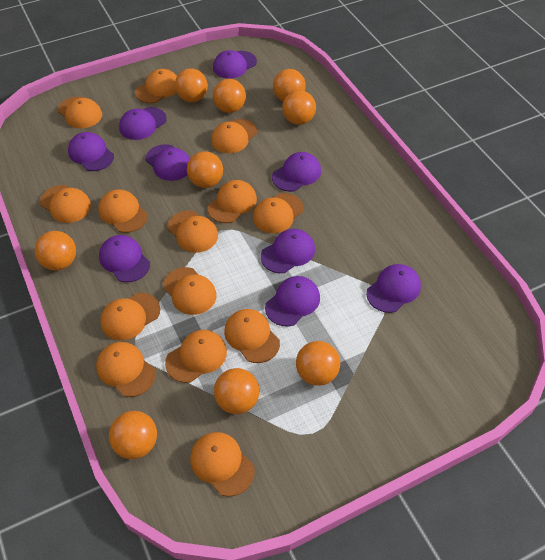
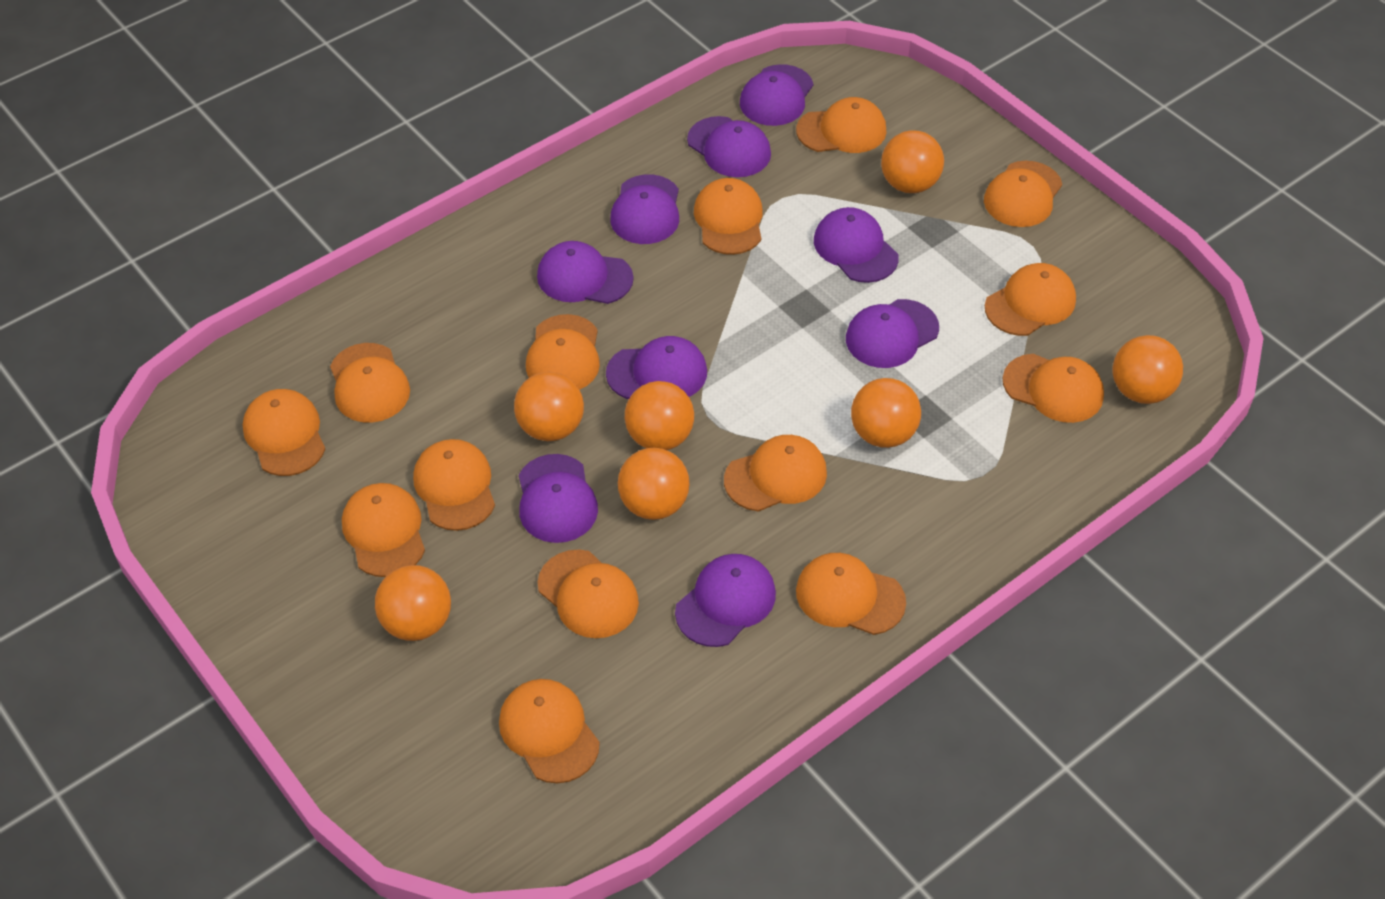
orange ball: 9 -> 7

